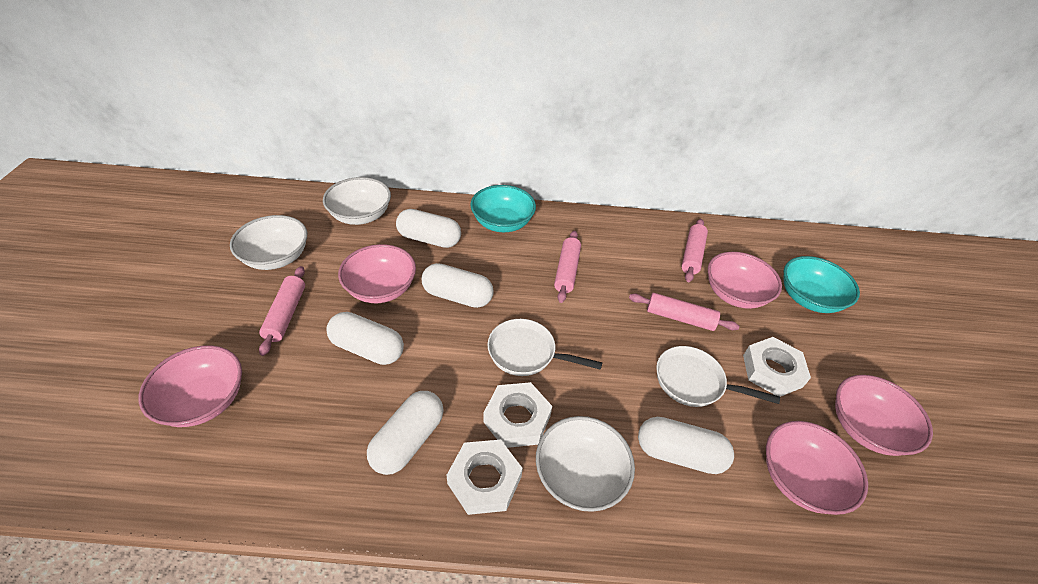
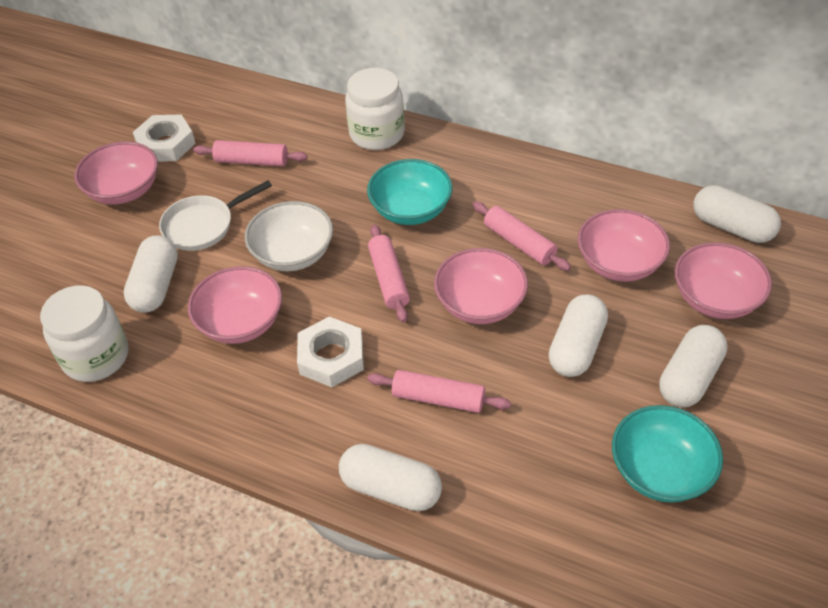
white bowl: 3 -> 1
white jar: 0 -> 2
white nut: 3 -> 2
white pan: 2 -> 1

